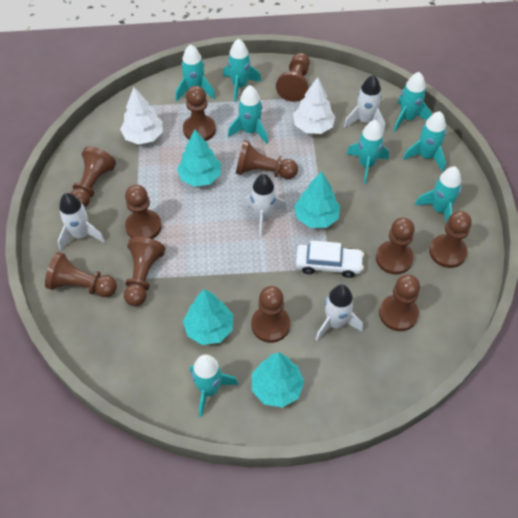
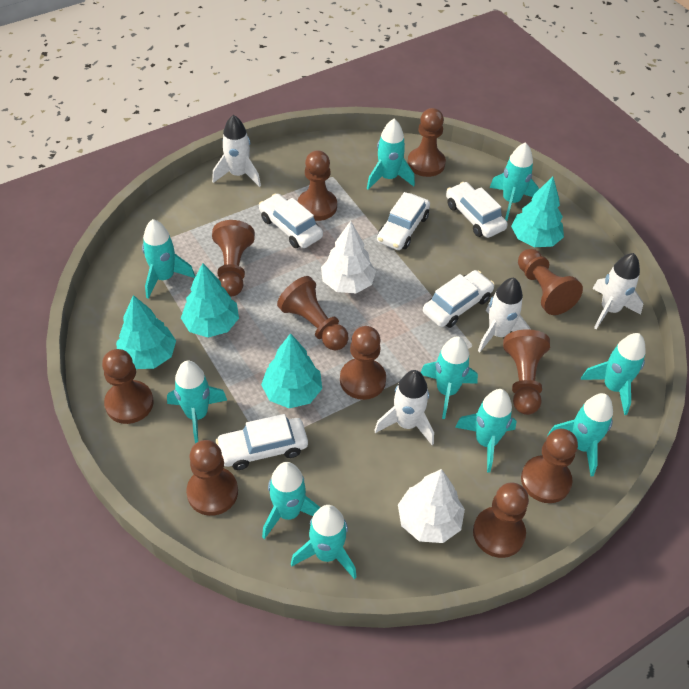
turquoise rocket: 8 -> 10
white car: 1 -> 5

